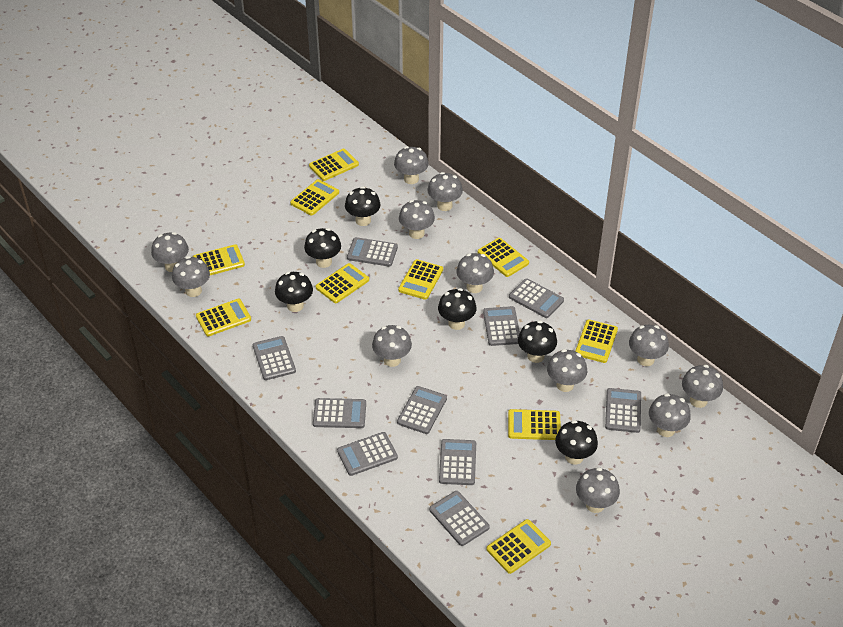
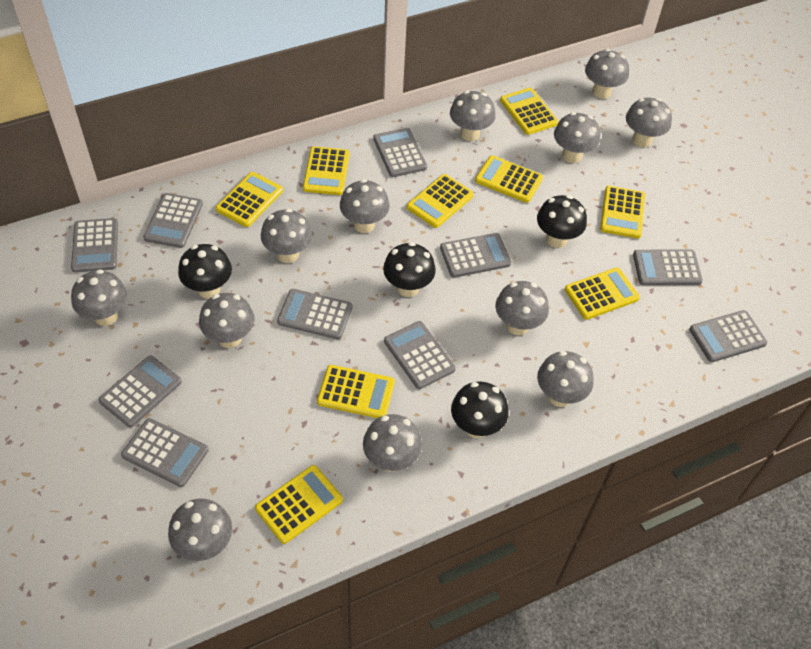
black mushroom: 6 -> 4
yellow calculator: 10 -> 9

